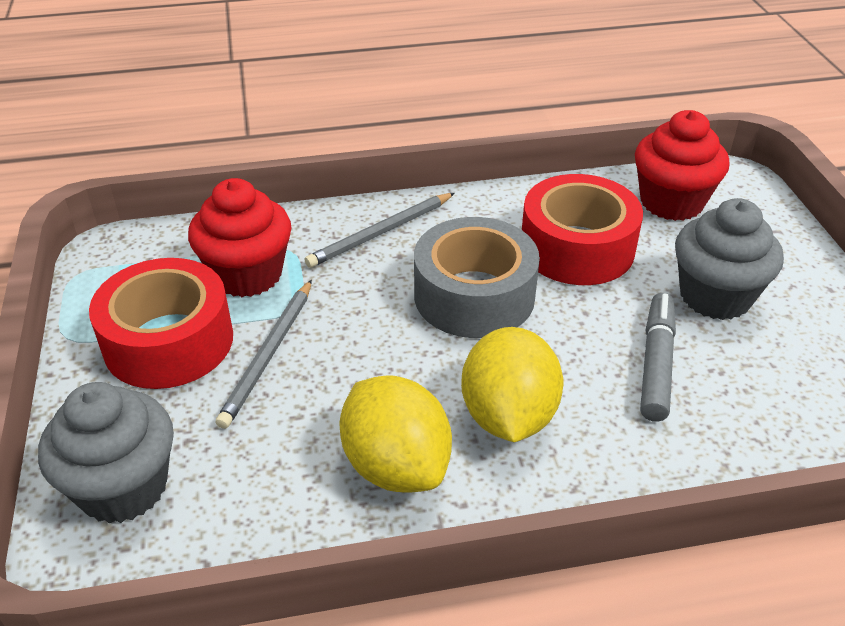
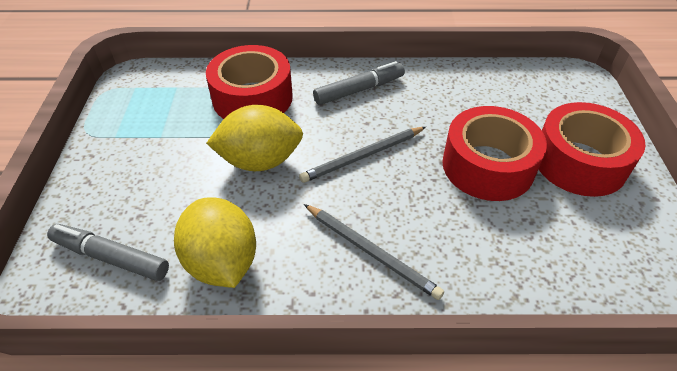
grey cupcake: 2 -> 0
grey marker: 1 -> 2
grey tape: 1 -> 0
red cupcake: 2 -> 0
red tape: 2 -> 3

